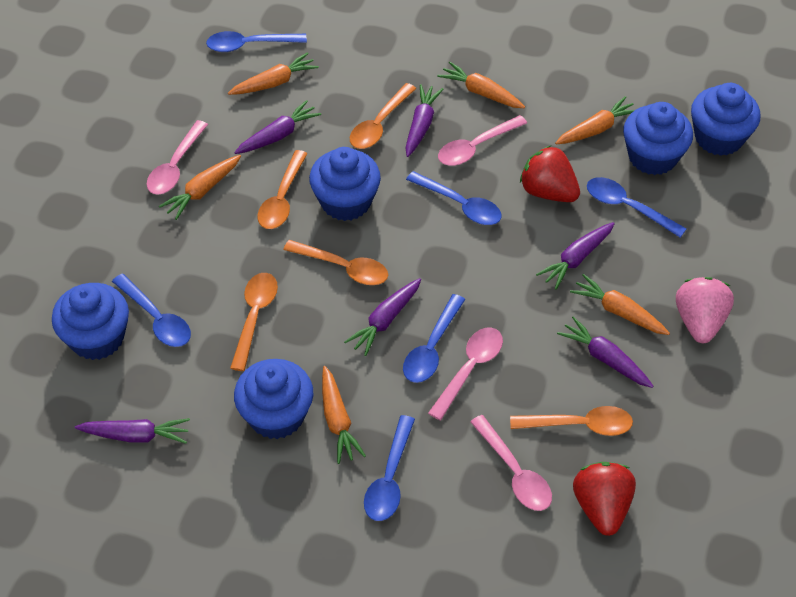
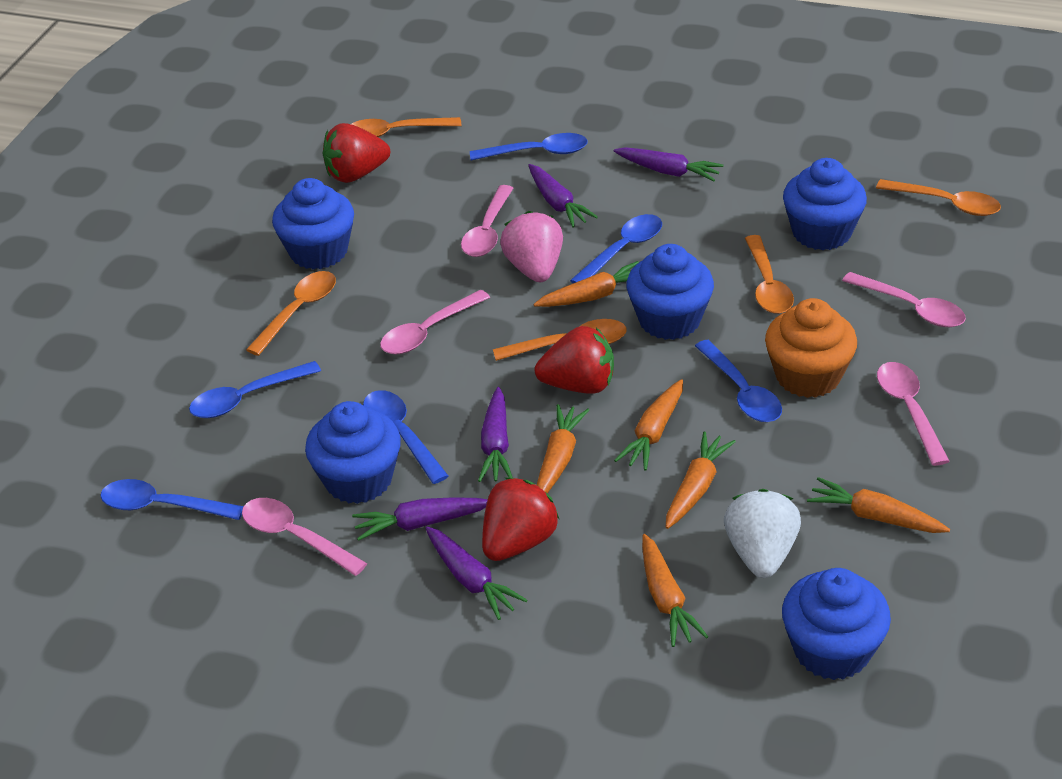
orange cupcake: 0 -> 1
pink spoon: 4 -> 5
purple carrot: 6 -> 5
red strawberry: 2 -> 3
white strawberry: 0 -> 1

